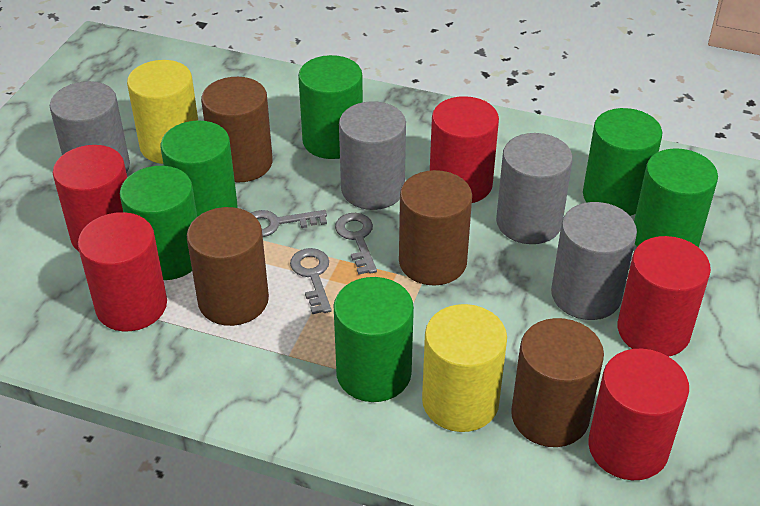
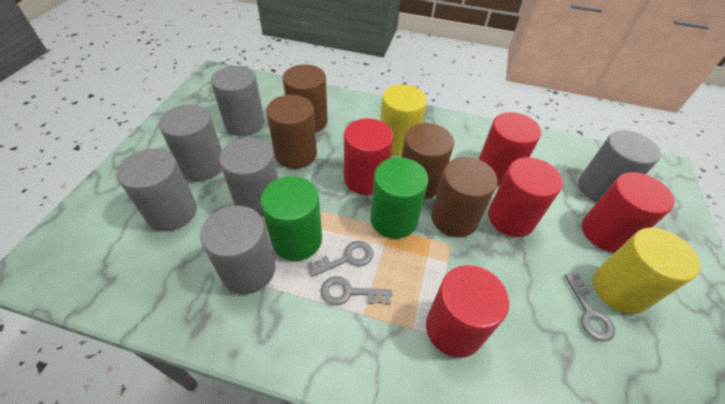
green cylinder: 6 -> 2
grey cylinder: 4 -> 6

